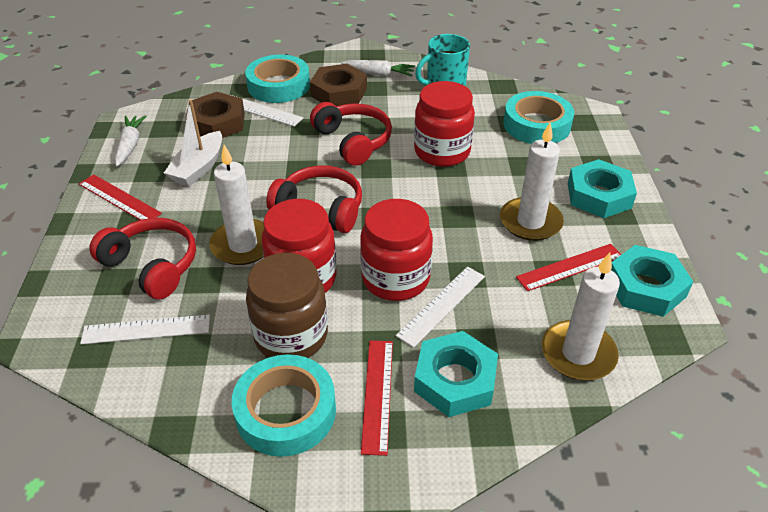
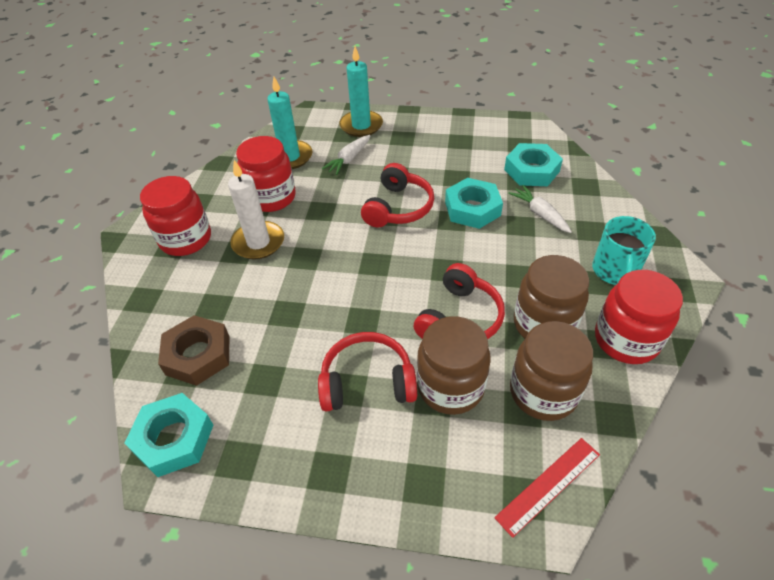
brown jar: 1 -> 3
brown nut: 2 -> 1
red ruler: 3 -> 1
turquoise candle: 0 -> 2
turquoise tape: 3 -> 0
white boat: 1 -> 0
white candle: 3 -> 1
white ruler: 3 -> 0

